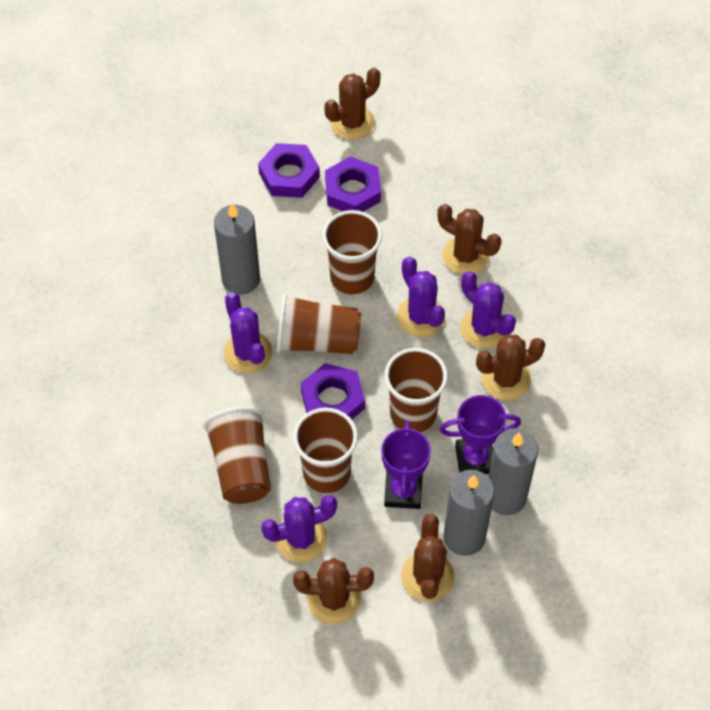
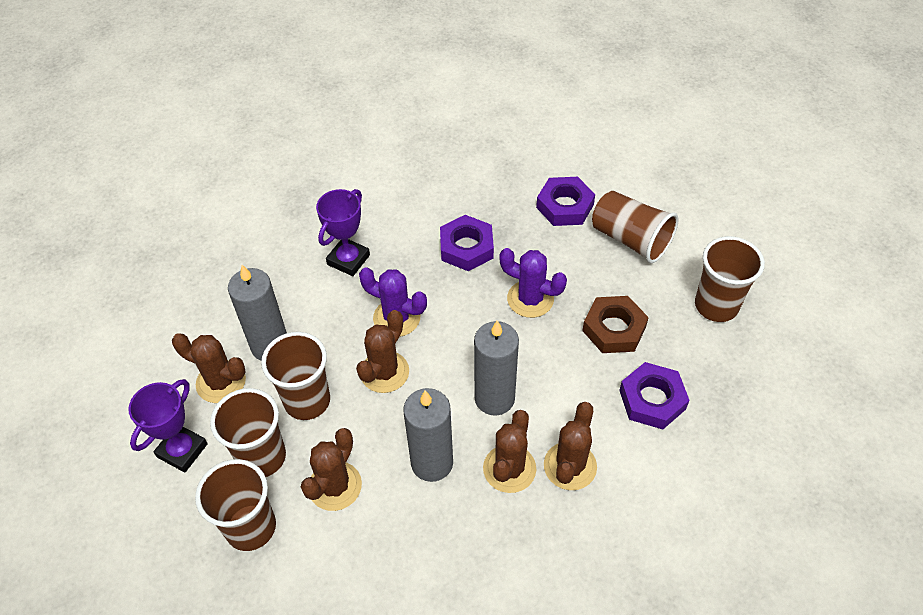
brown nut: 0 -> 1
purple cactus: 4 -> 2

